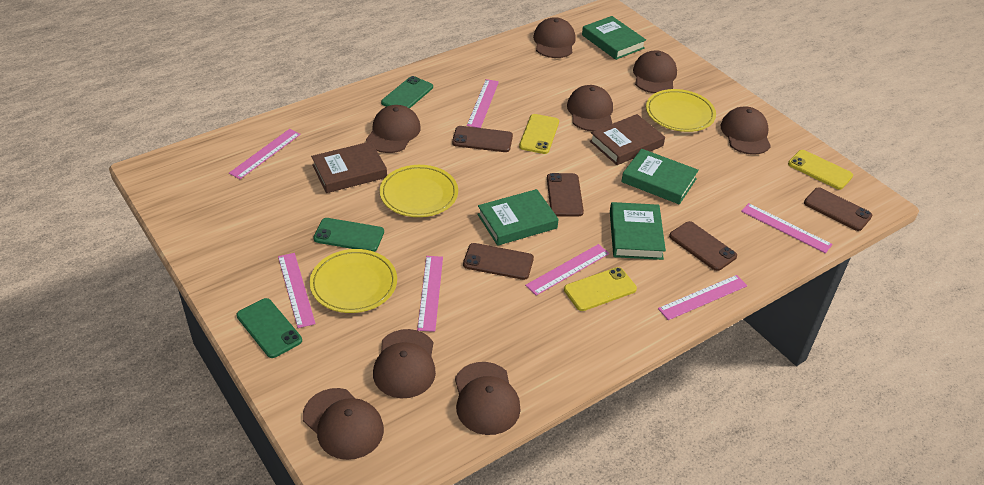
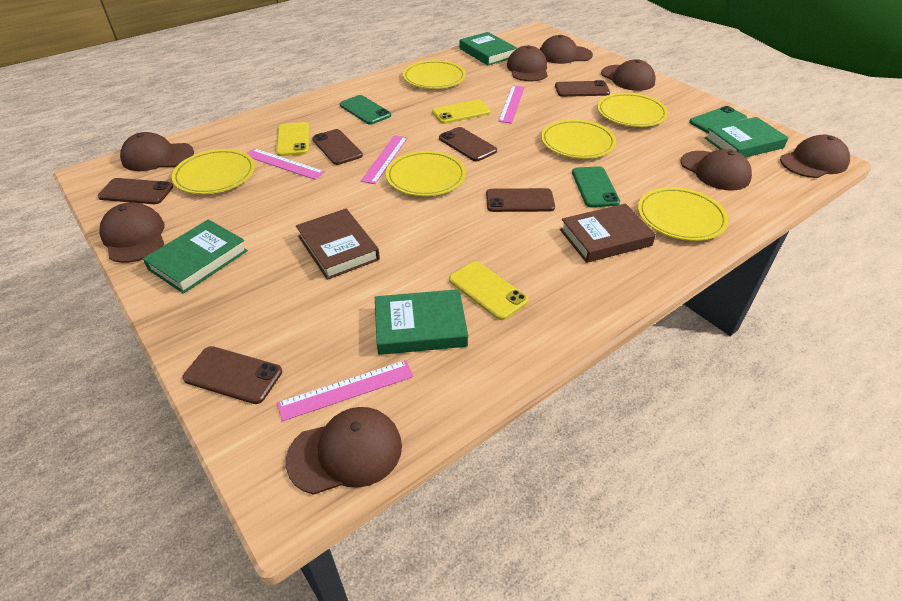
brown phone: 5 -> 6
pink ruler: 7 -> 4
yellow plate: 3 -> 6

